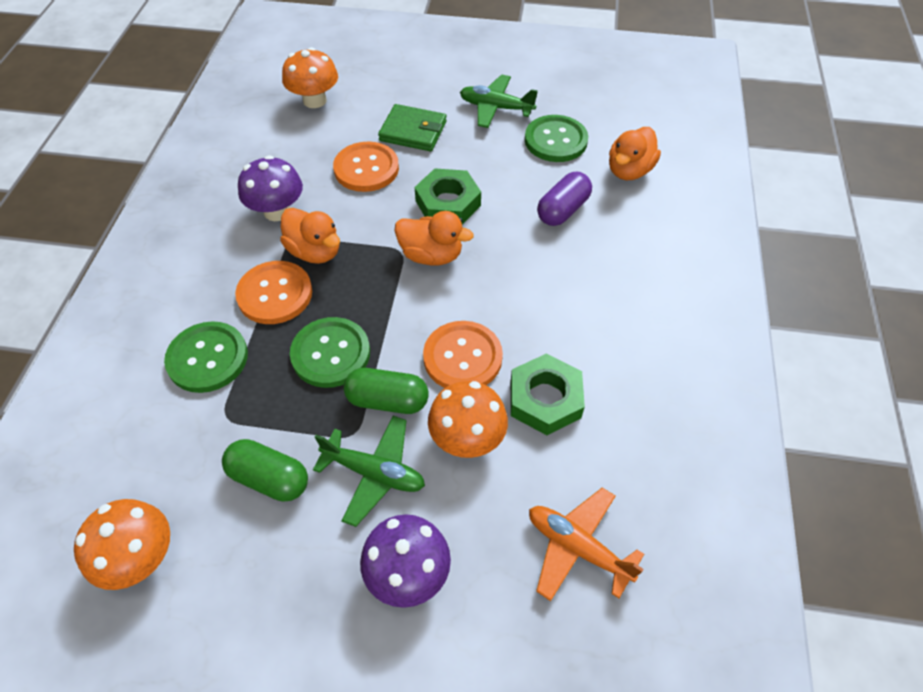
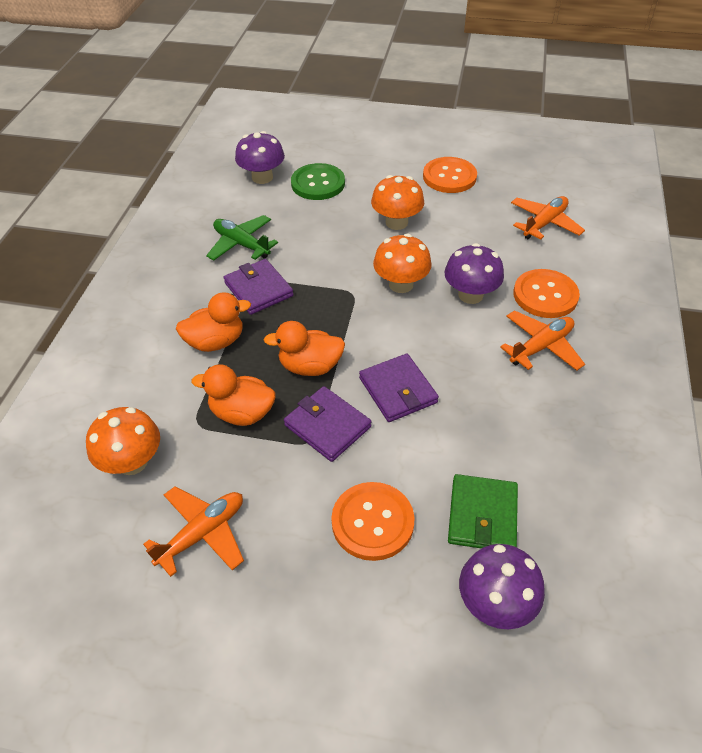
green button: 3 -> 1
green capsule: 2 -> 0
green nut: 2 -> 0
green plane: 2 -> 1
orange plane: 1 -> 3
purple capsule: 1 -> 0
purple mushroom: 2 -> 3
purple wallet: 0 -> 3

